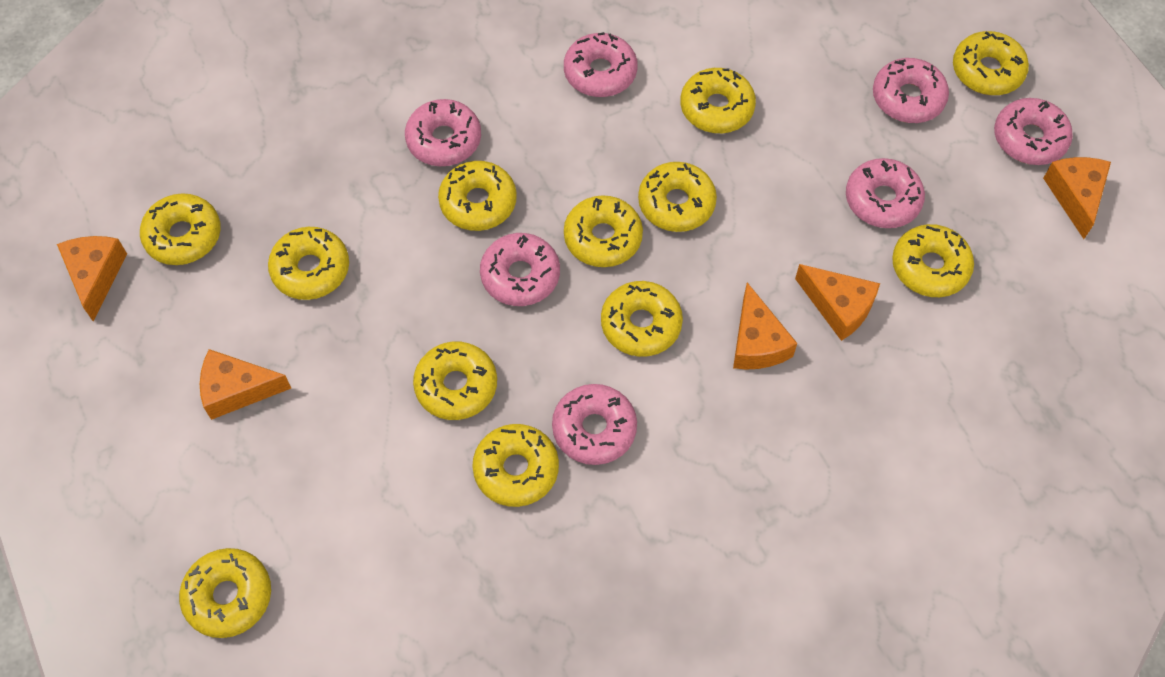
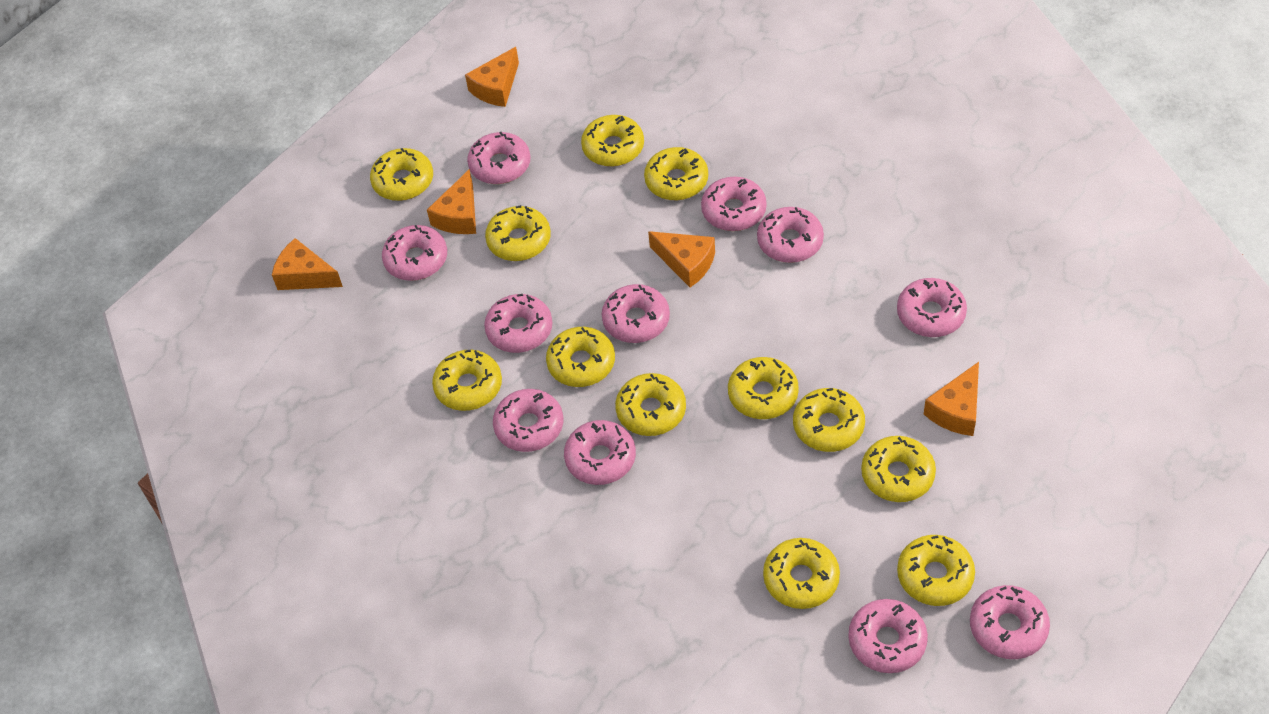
pink donut: 7 -> 11

